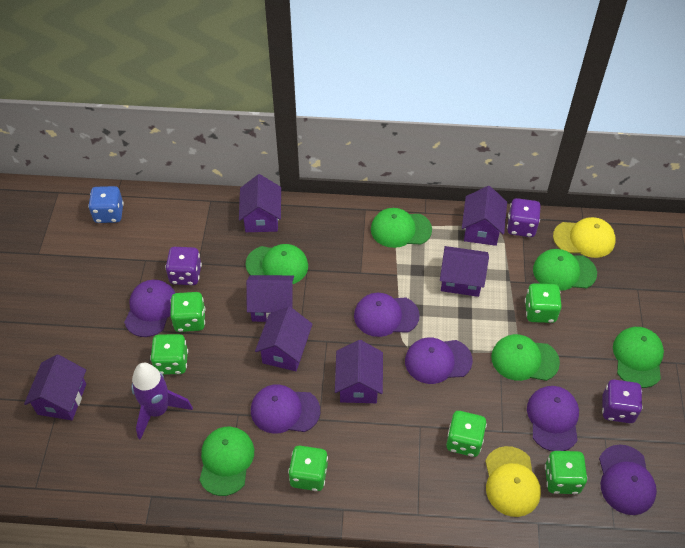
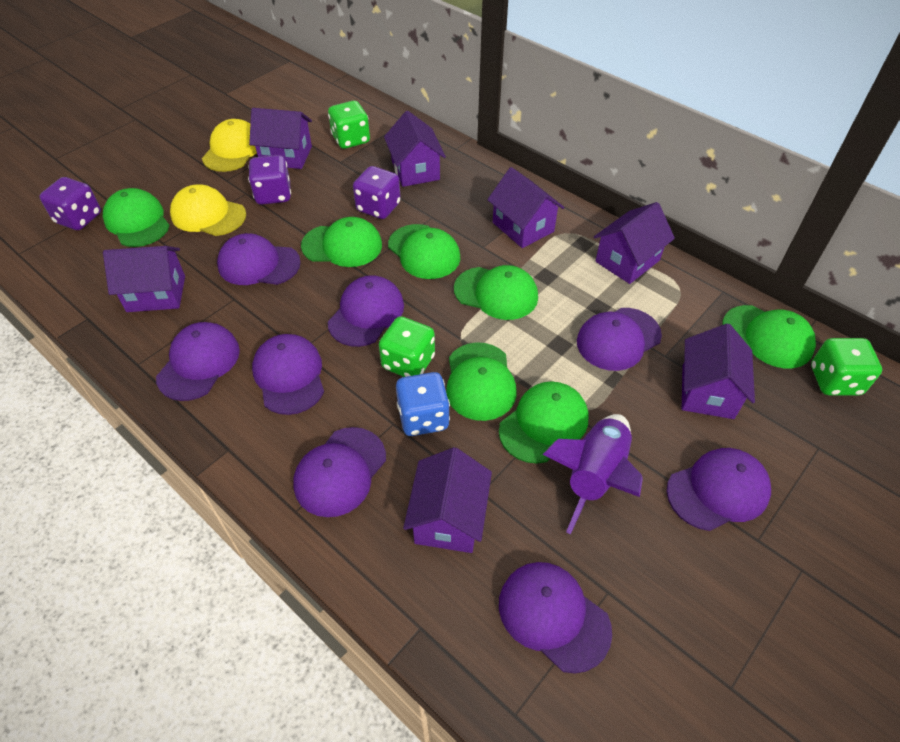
green cap: 6 -> 7
green dice: 6 -> 3
purple cap: 6 -> 8

